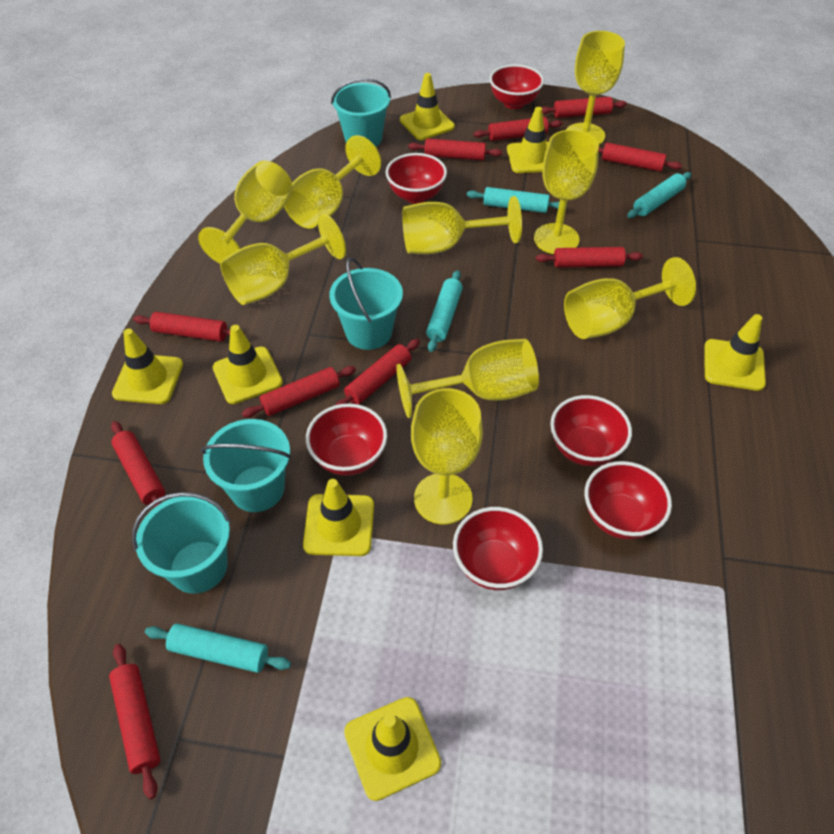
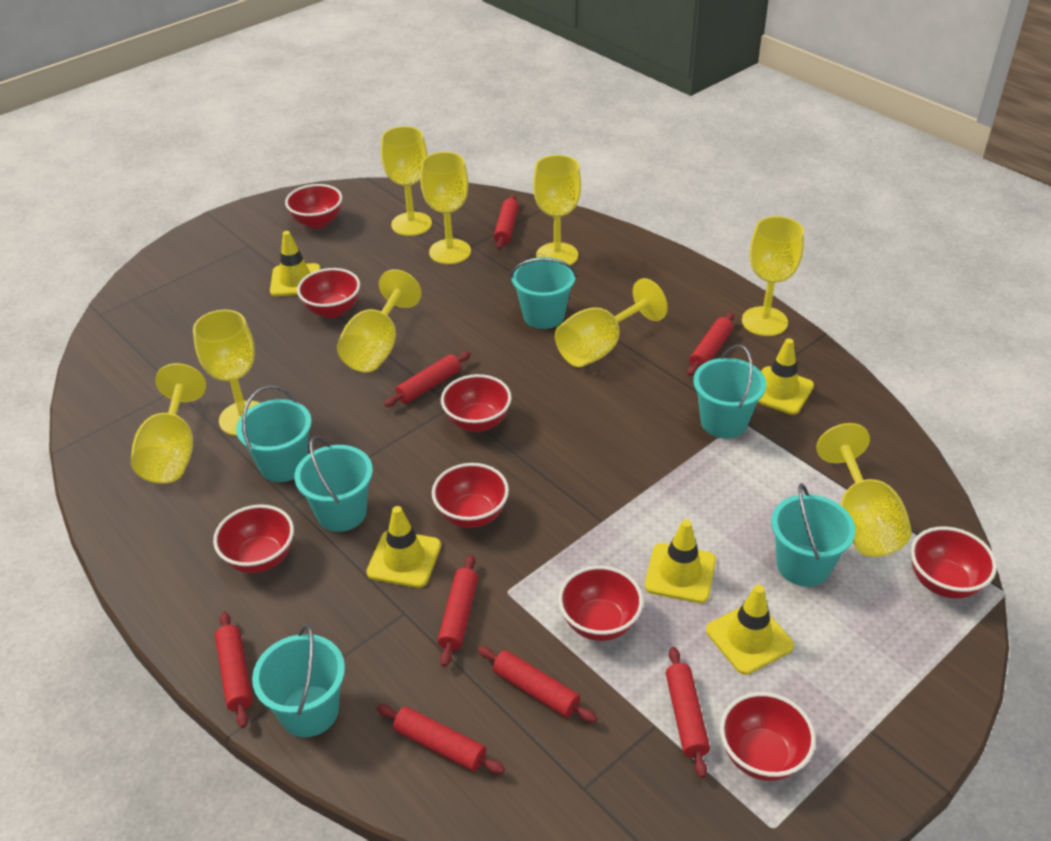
red bowl: 6 -> 8
red rolling pin: 10 -> 8
turquoise bucket: 4 -> 6
turquoise rolling pin: 4 -> 0
yellow traffic cone: 7 -> 5

